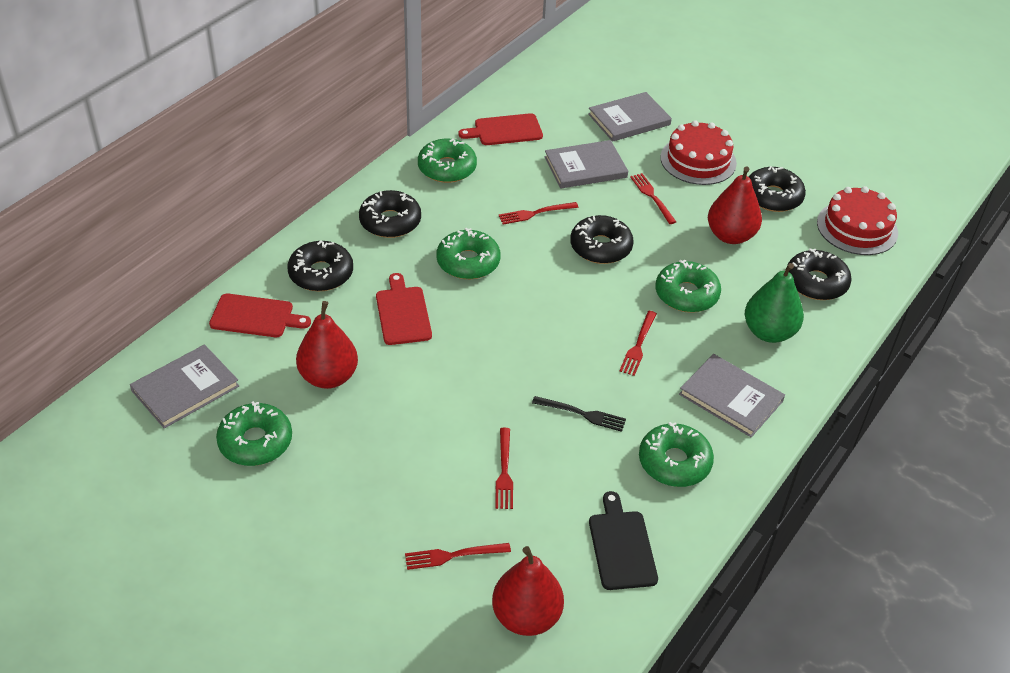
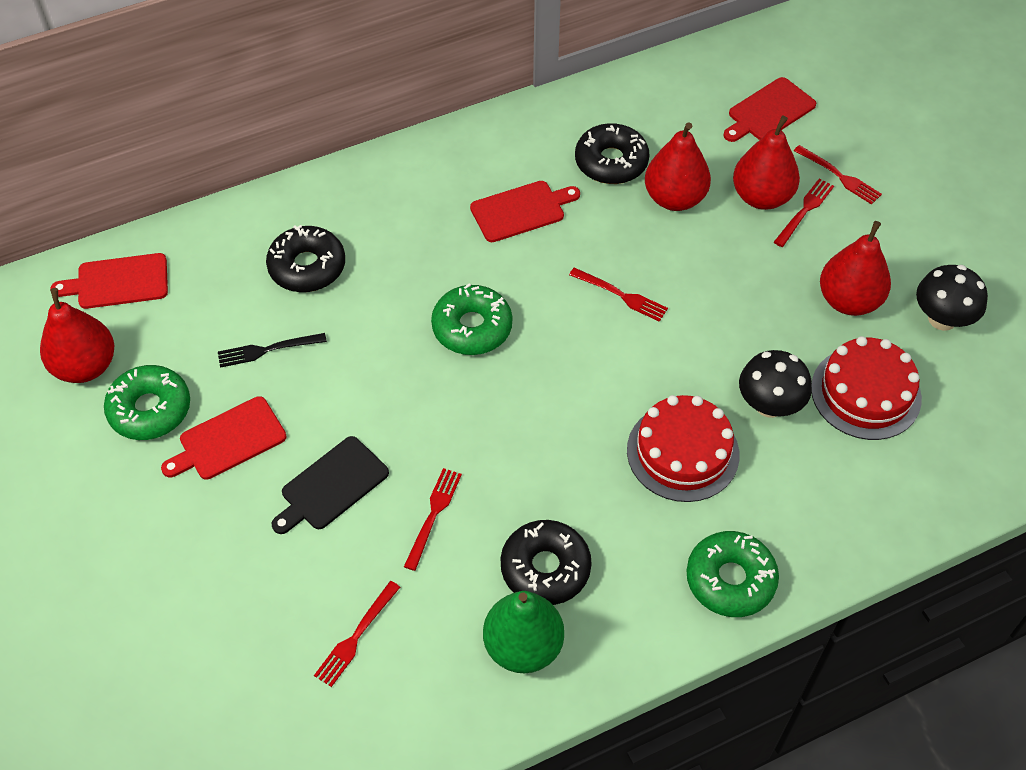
black donut: 5 -> 3
black mushroom: 0 -> 2
green donut: 5 -> 3
grey book: 4 -> 0
red cutting board: 3 -> 4
red pear: 3 -> 4

